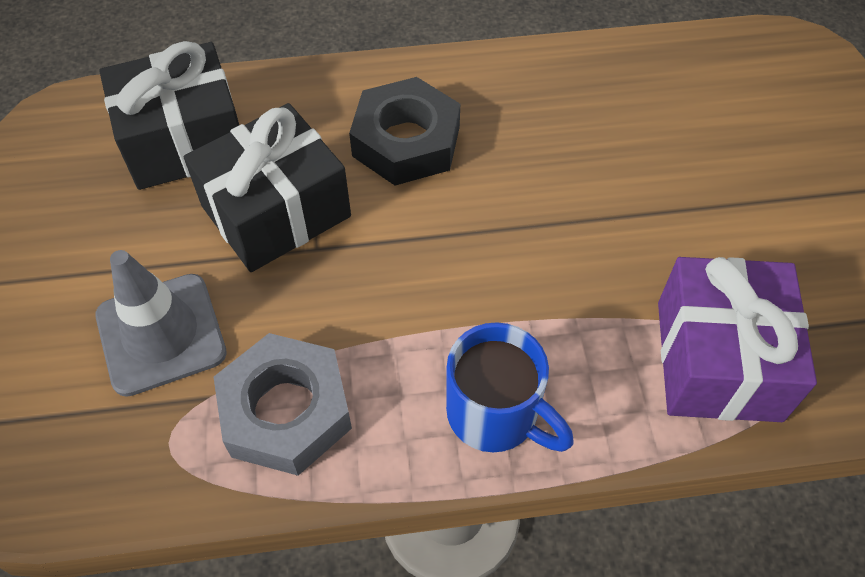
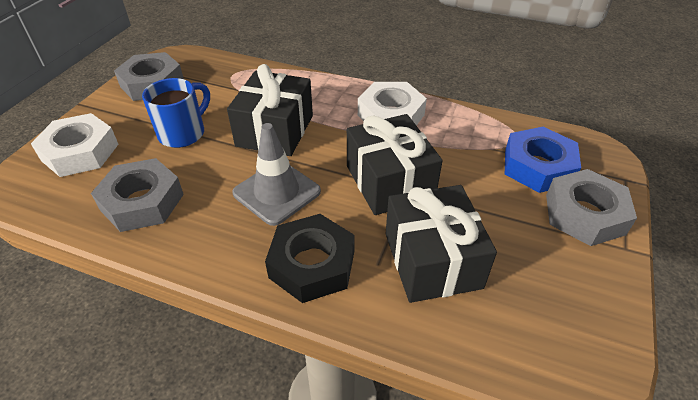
black gift: 2 -> 3
blue nut: 0 -> 1
grey nut: 1 -> 3
purple gift: 1 -> 0
white nut: 0 -> 2

